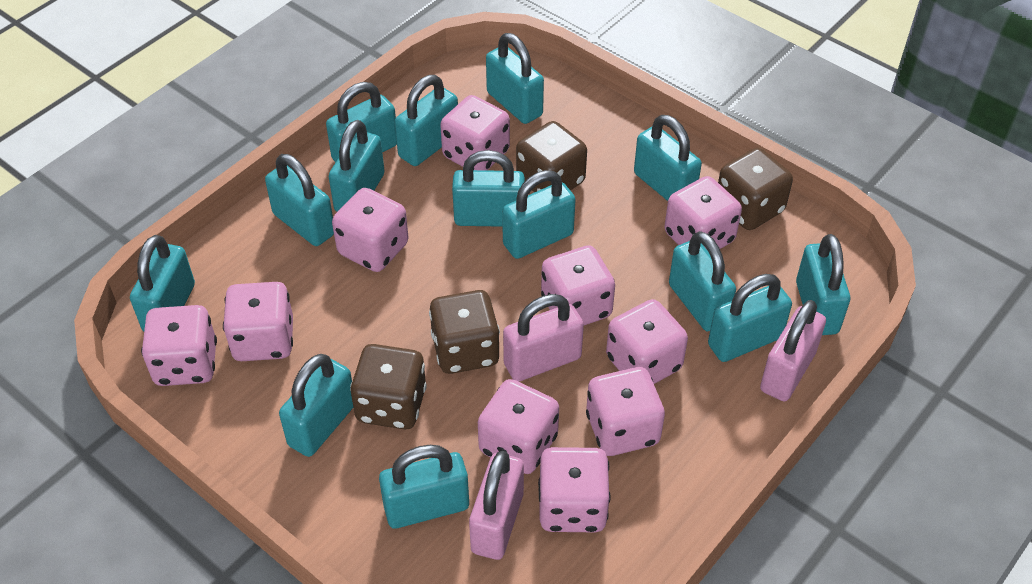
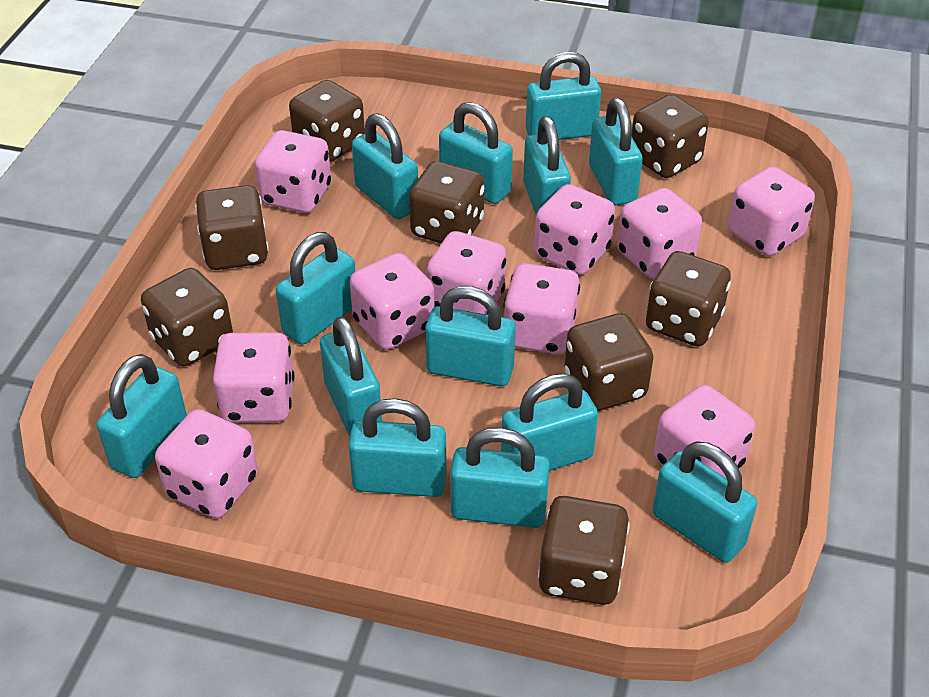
brown dice: 4 -> 8
pink padlock: 3 -> 0
turquoise padlock: 14 -> 13

